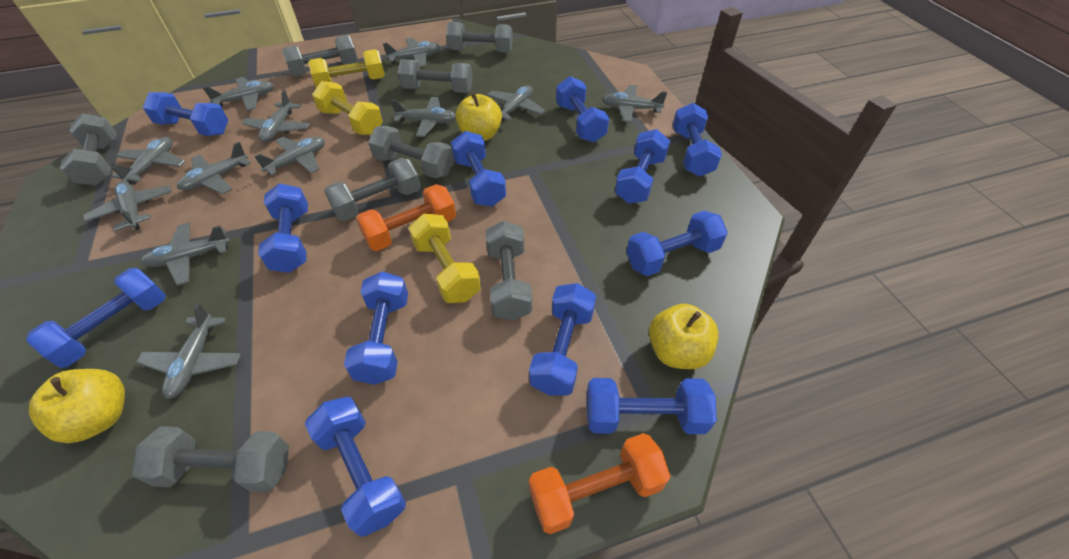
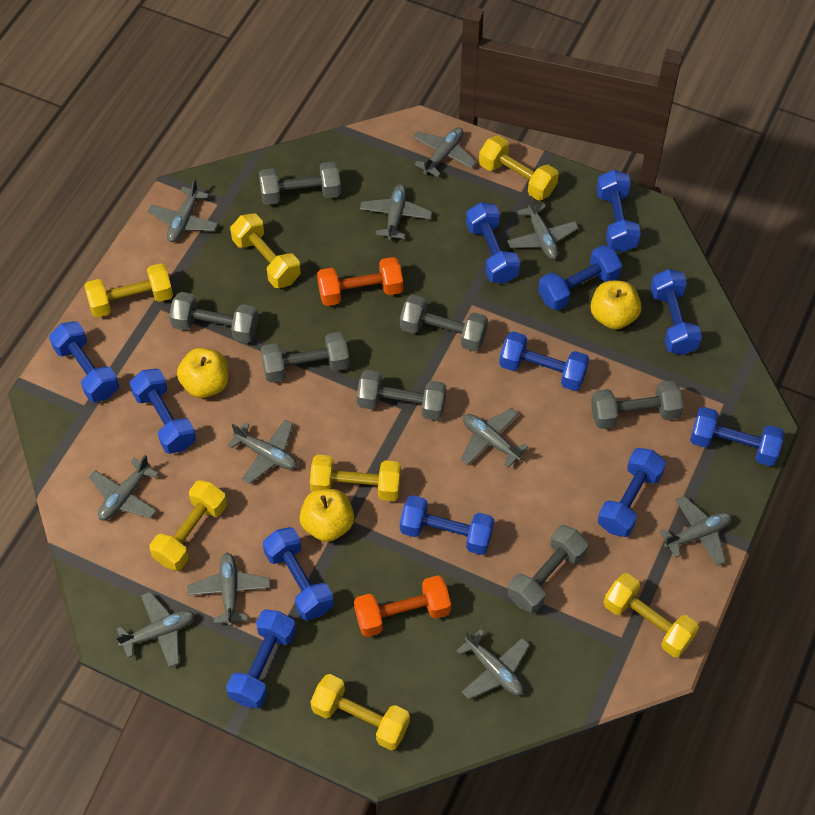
grey dumbbell: 8 -> 7
grey plane: 12 -> 11
yellow dumbbell: 3 -> 7

